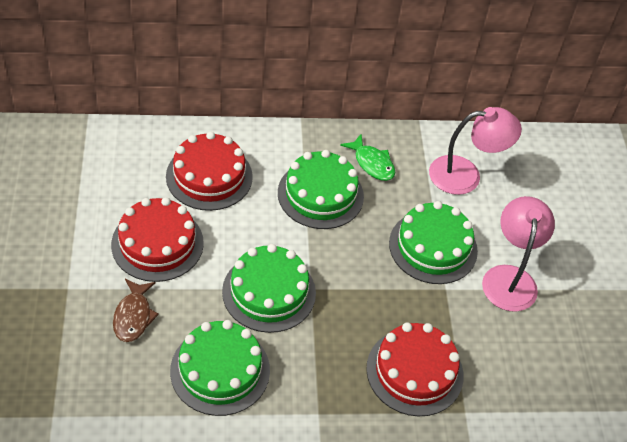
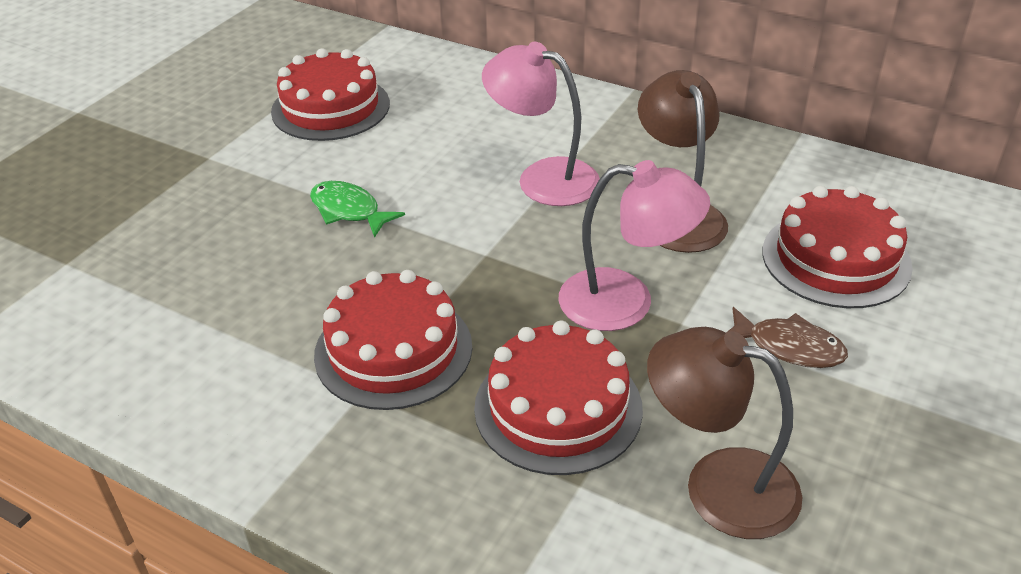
brown lamp: 0 -> 2
green cake: 4 -> 0
red cake: 3 -> 4

